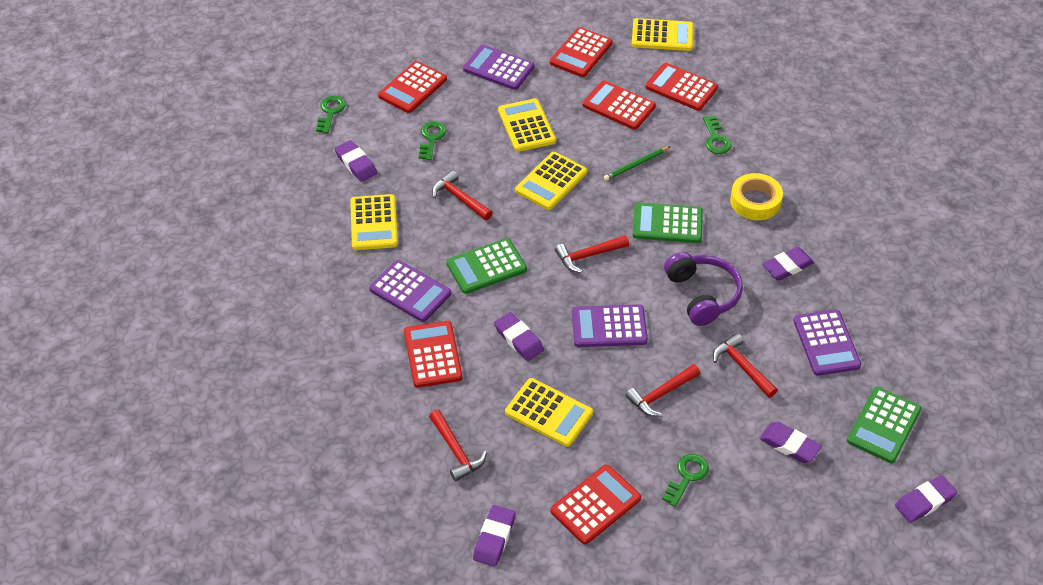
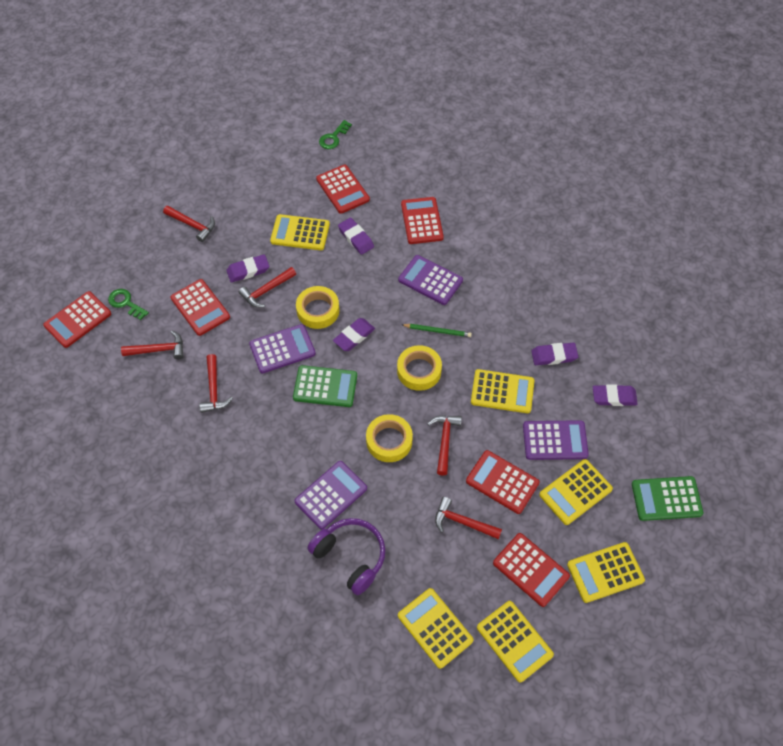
green calculator: 3 -> 2
green key: 4 -> 2
purple eraser: 6 -> 5
red hammer: 5 -> 6
yellow calculator: 5 -> 6
yellow tape: 1 -> 3

